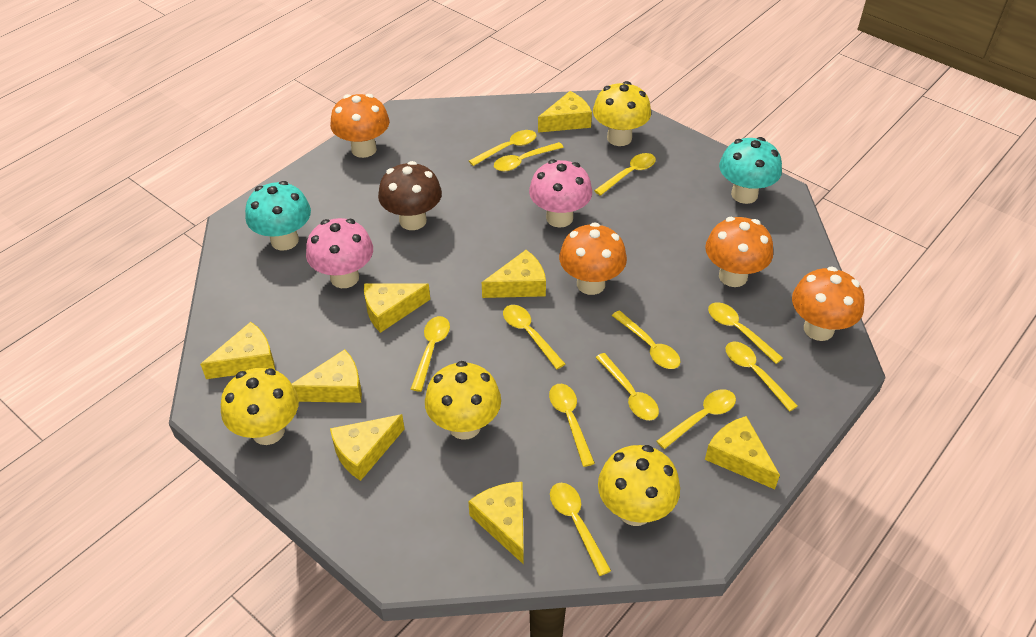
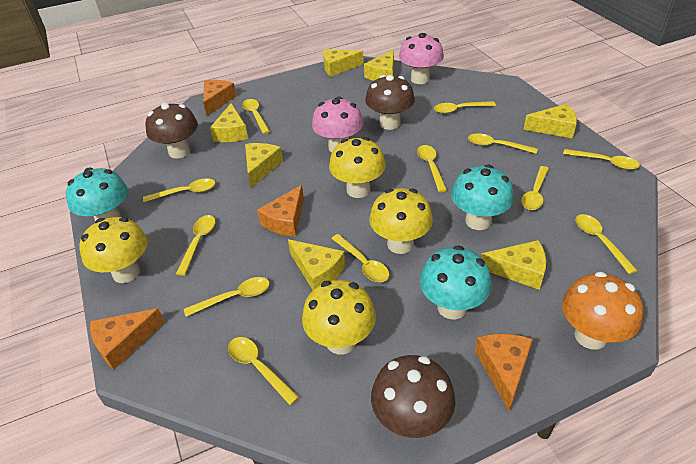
brown mushroom: 1 -> 3
orange cheese: 0 -> 4
orange mushroom: 4 -> 1
turquoise mushroom: 2 -> 3
yellow cheese: 8 -> 7

